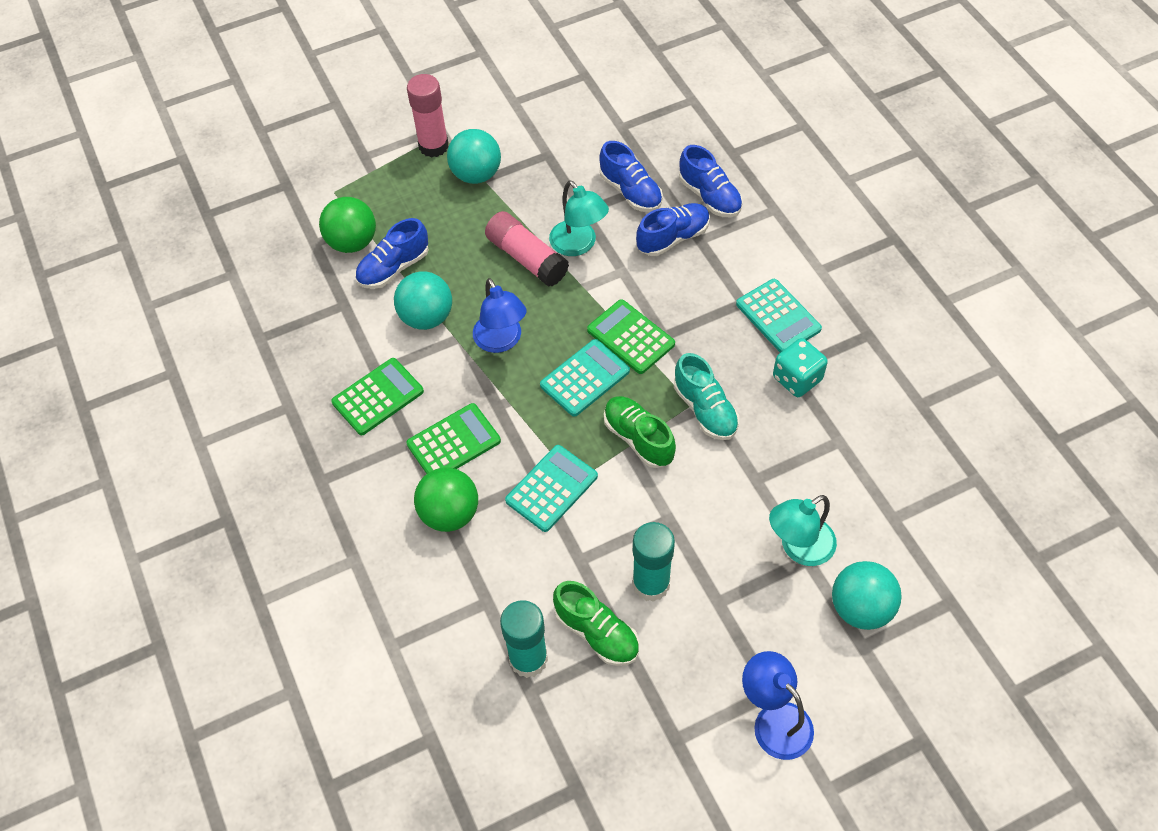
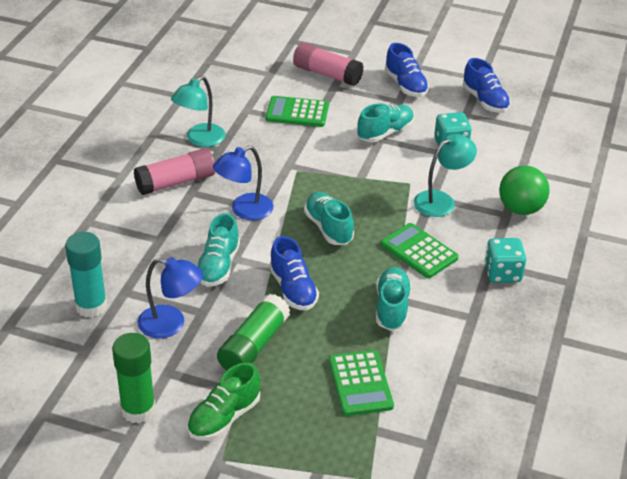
blue shoe: 4 -> 3
green ball: 2 -> 1
green glue stick: 0 -> 2
green shoe: 2 -> 1
turquoise ball: 3 -> 0
turquoise calculator: 3 -> 0
turquoise dice: 1 -> 2
turquoise glue stick: 2 -> 1
turquoise shoe: 1 -> 4

